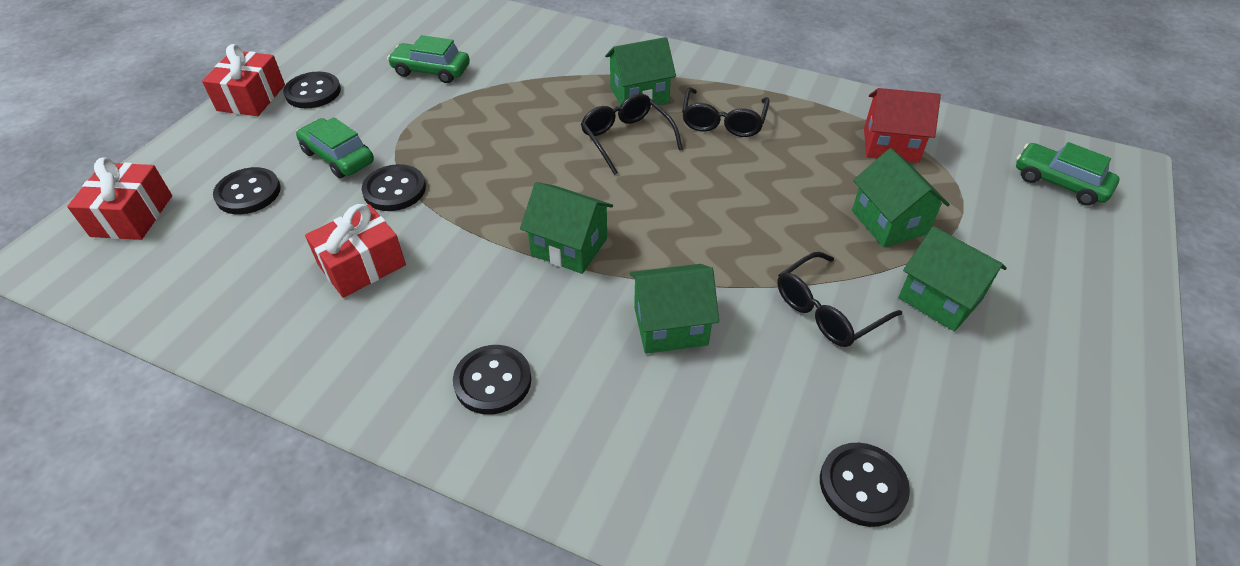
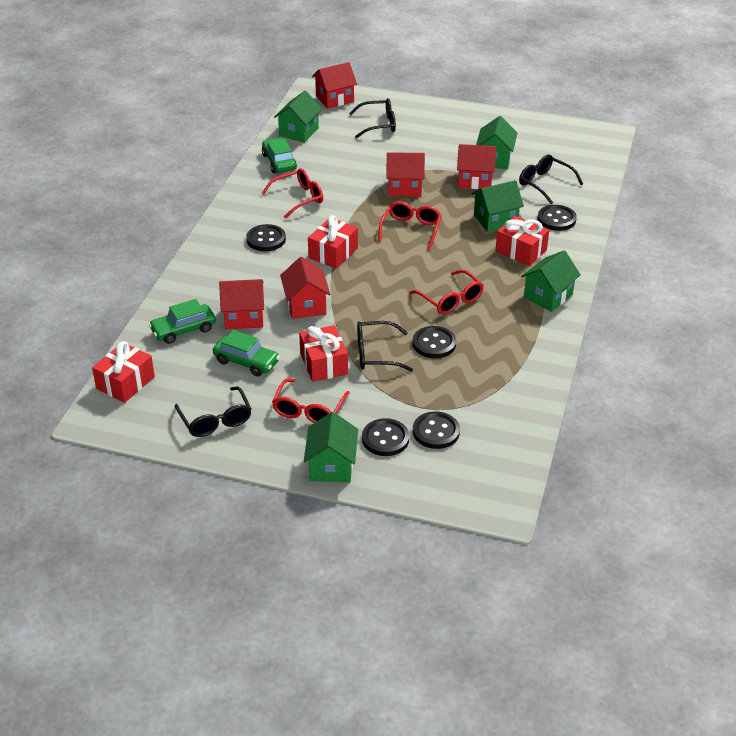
black glasses: 3 -> 4
red gift: 3 -> 4
red glasses: 0 -> 4
red house: 1 -> 5

